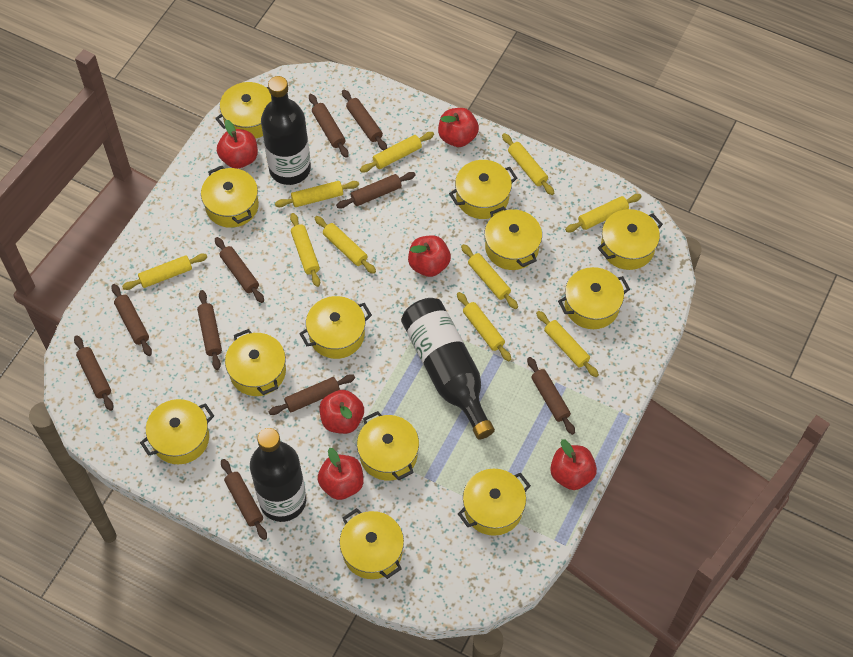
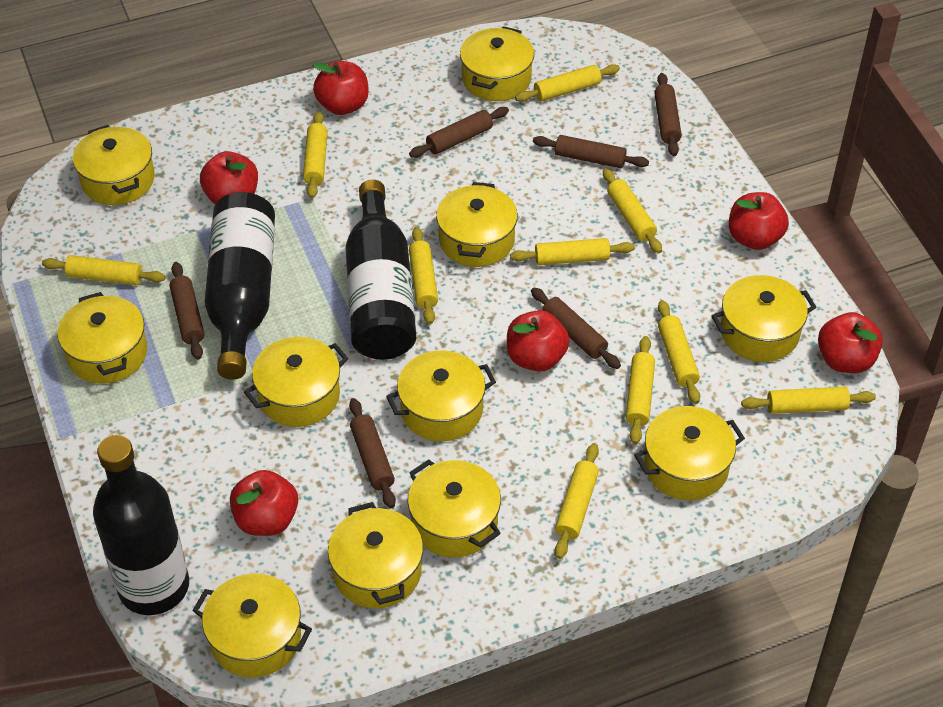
brown rolling pin: 10 -> 6
yellow pot: 12 -> 11

